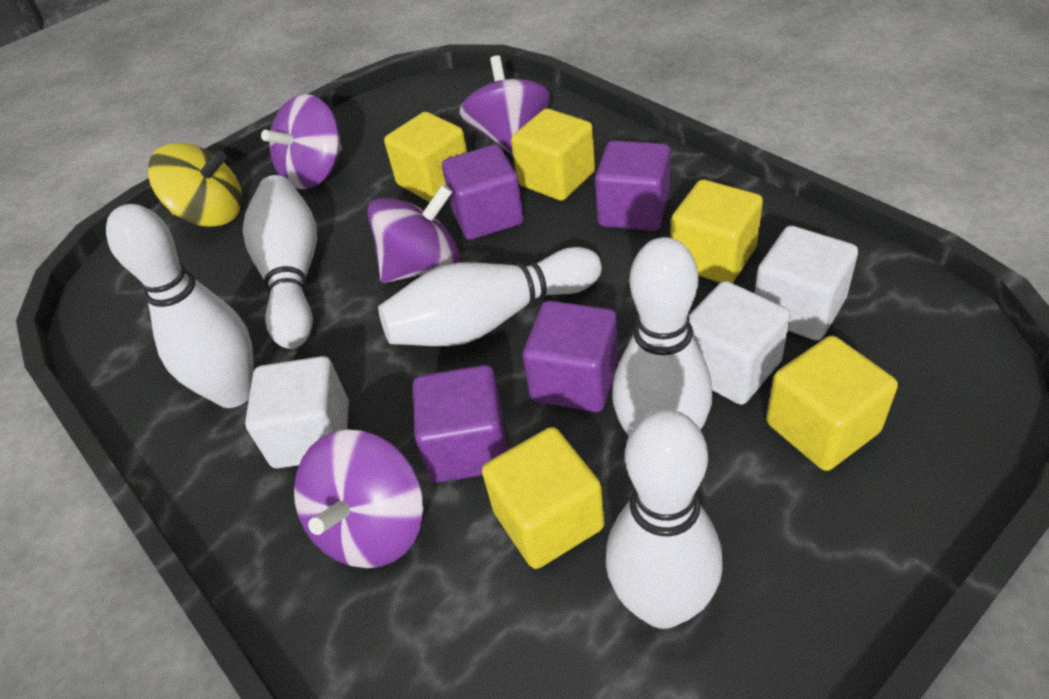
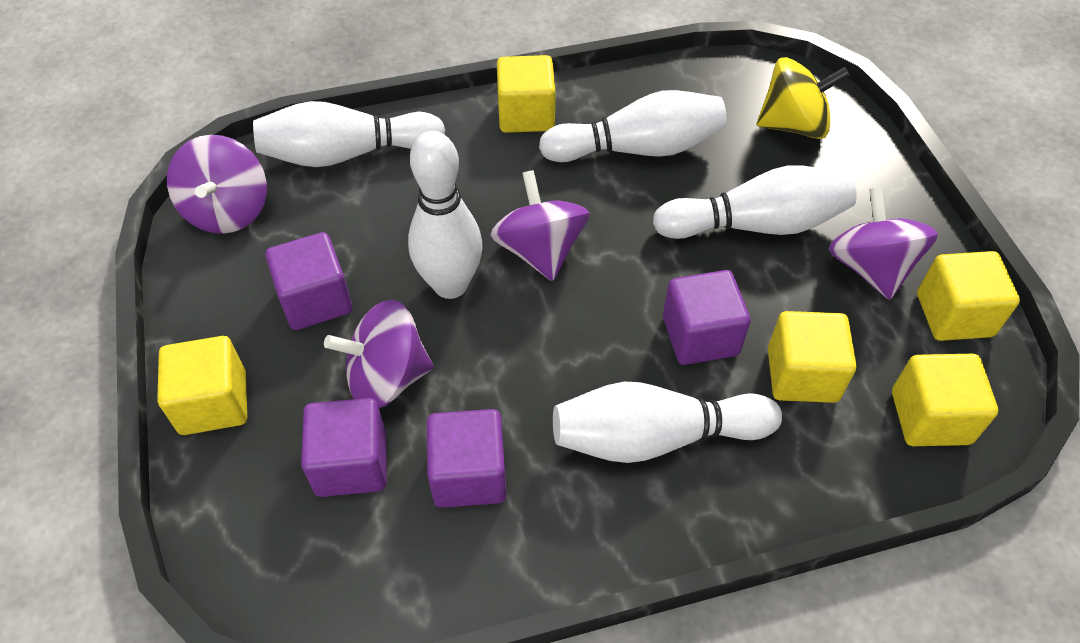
white cube: 3 -> 0

